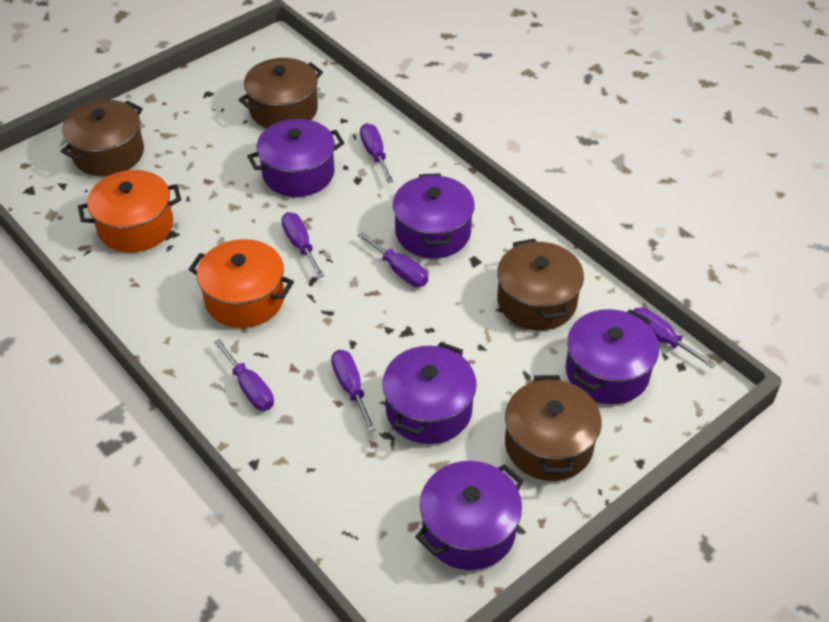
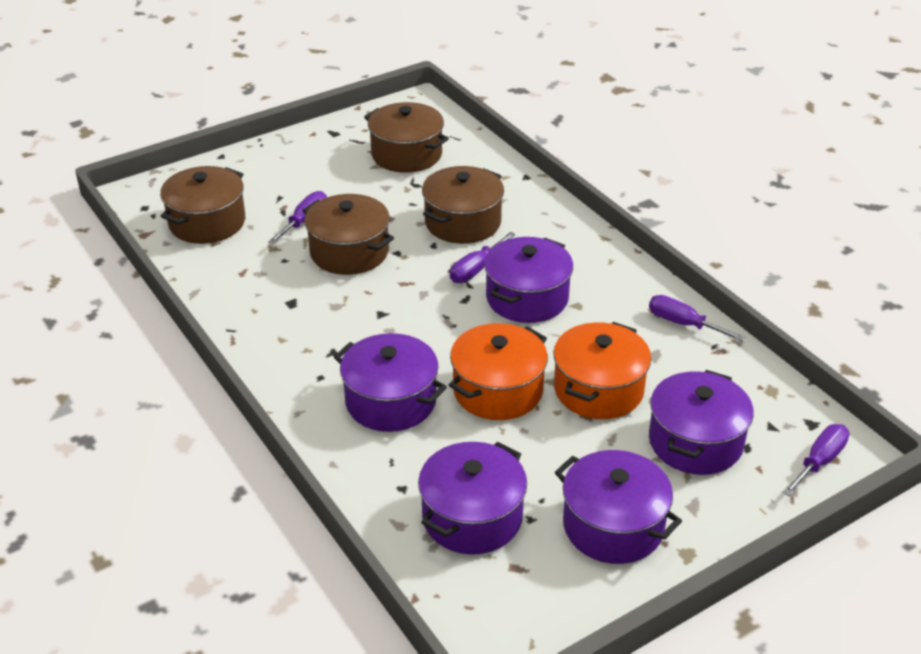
purple screwdriver: 6 -> 4

